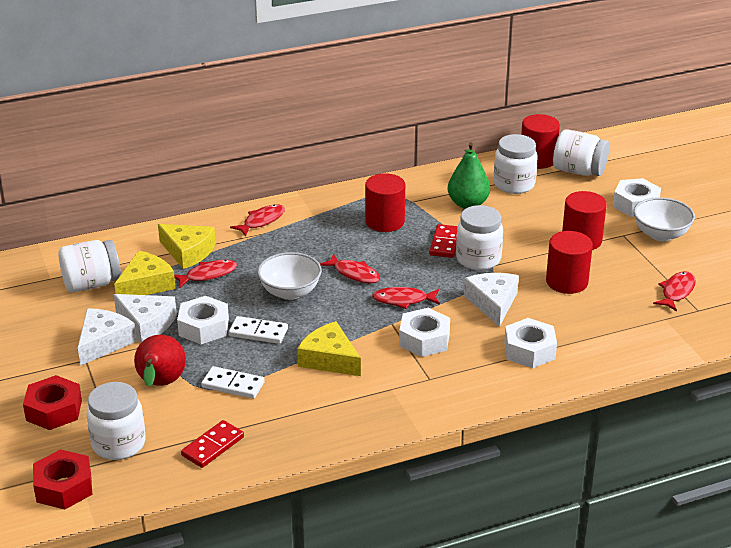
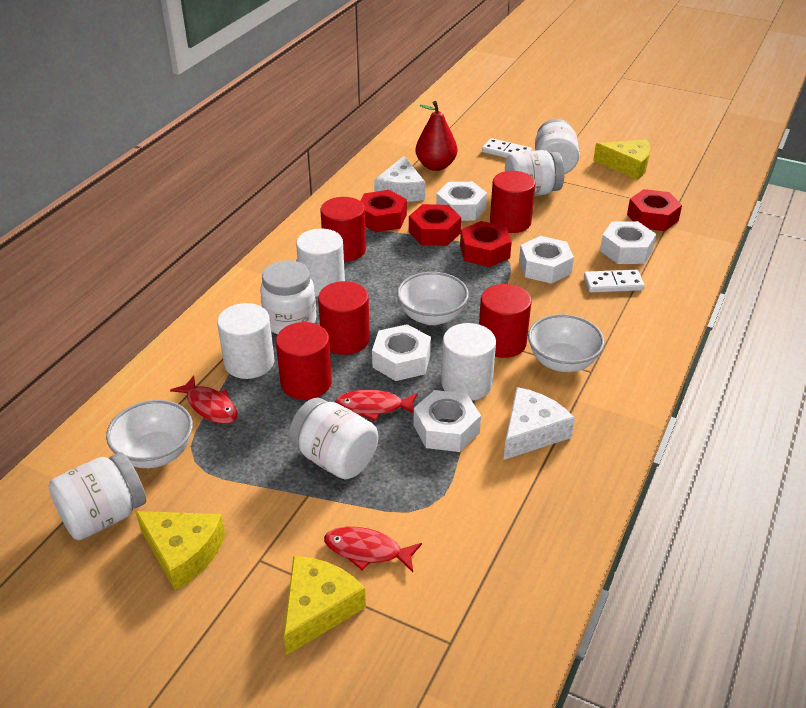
green pear: 1 -> 0
red cylinder: 4 -> 5
red domino: 2 -> 0
red fish: 5 -> 3
red nut: 2 -> 4
white bowl: 2 -> 3
white cheese: 3 -> 2
white cylinder: 0 -> 3
white nut: 4 -> 5

